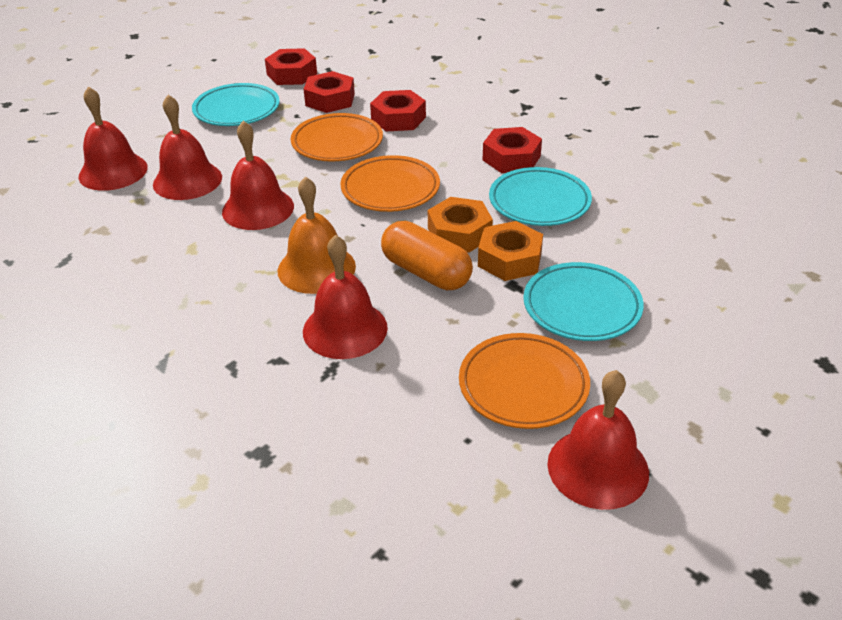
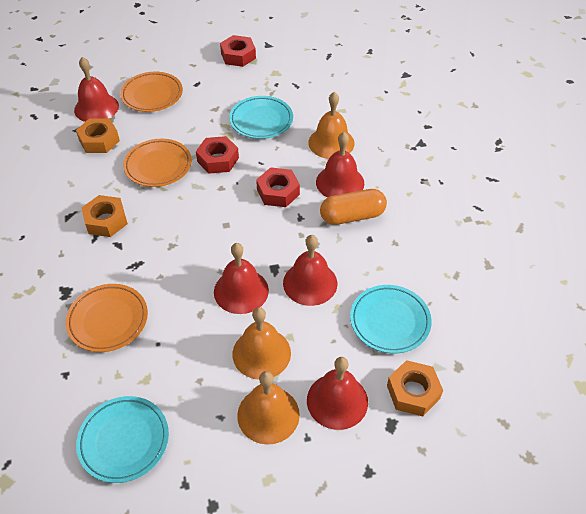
orange bell: 1 -> 3
orange nut: 2 -> 3
red nut: 4 -> 3

